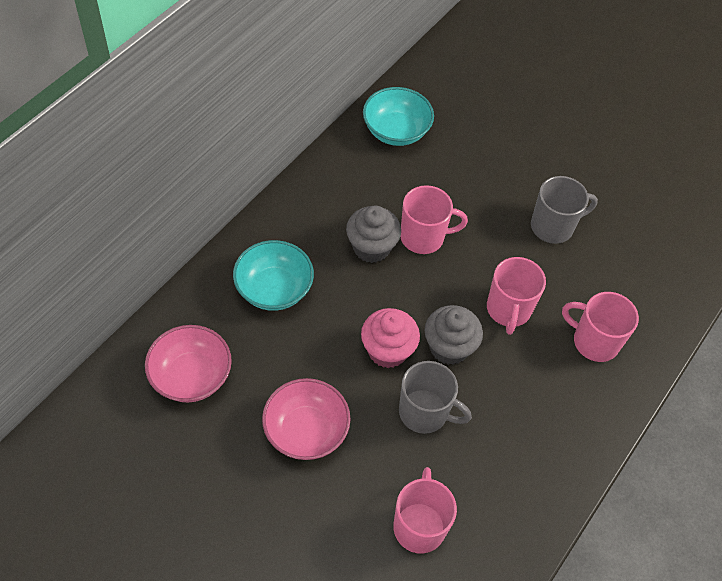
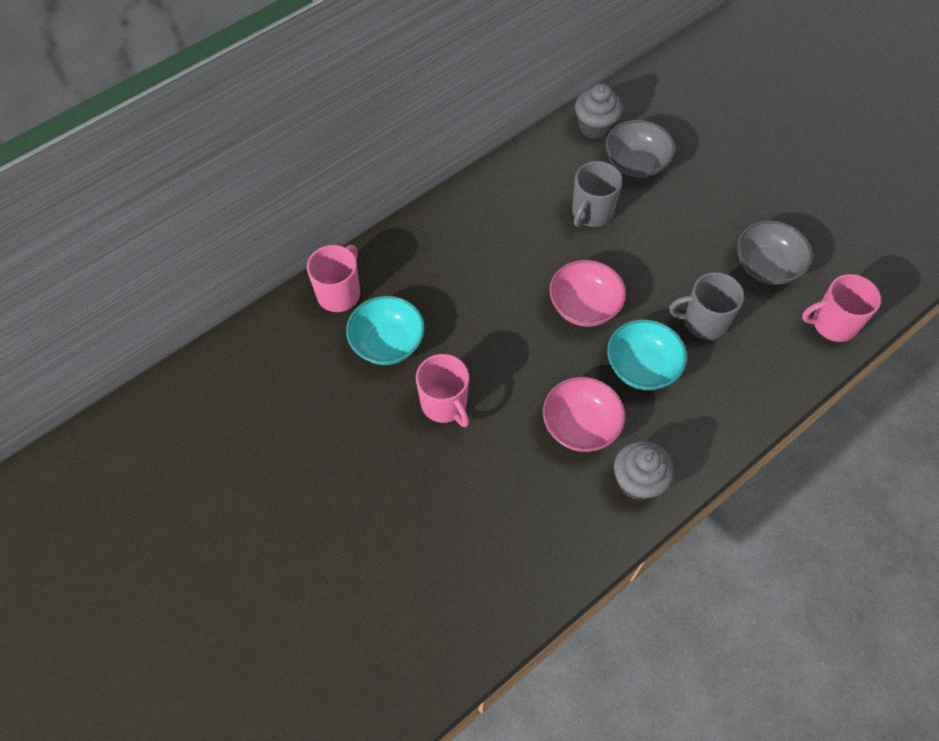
grey bowl: 0 -> 2
pink cupcake: 1 -> 0
pink mug: 4 -> 3

